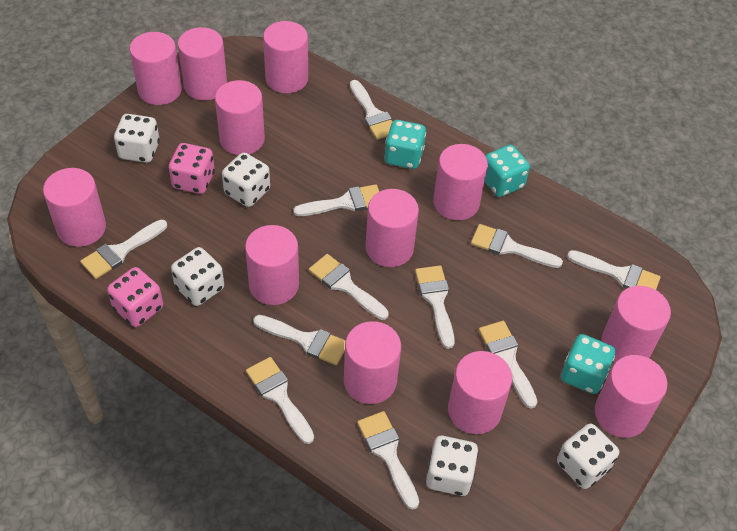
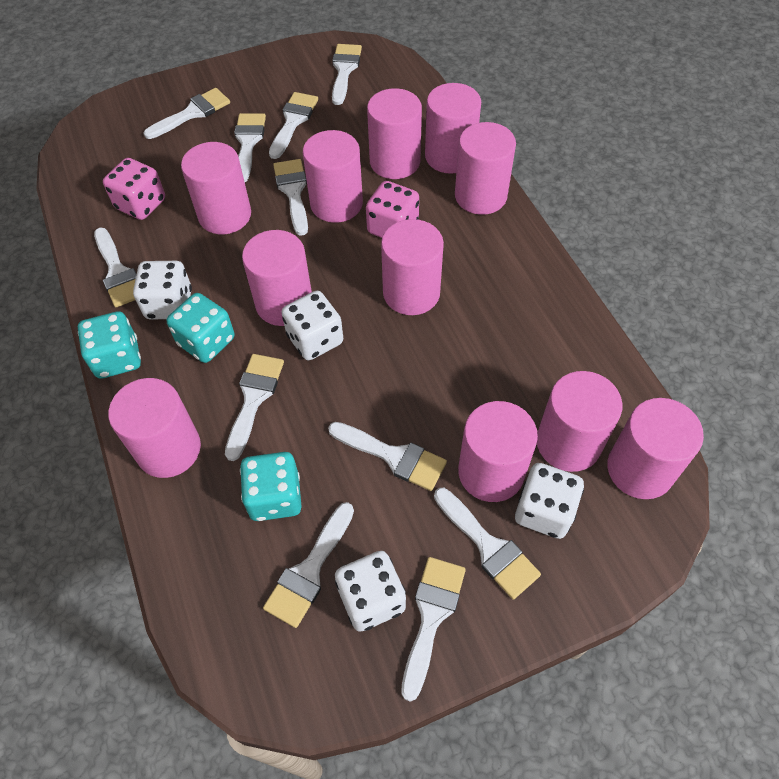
pink cylinder: 12 -> 11
white dice: 5 -> 4

